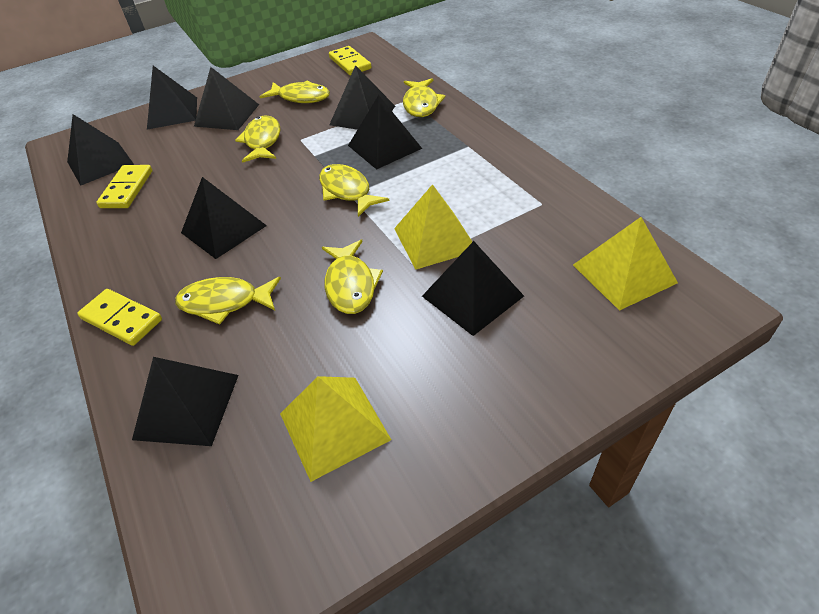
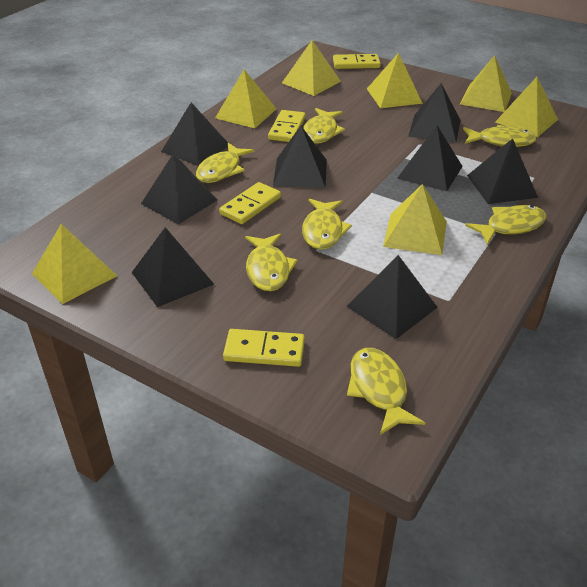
yellow domino: 3 -> 4
yellow fish: 6 -> 7
yellow pyramid: 3 -> 7

